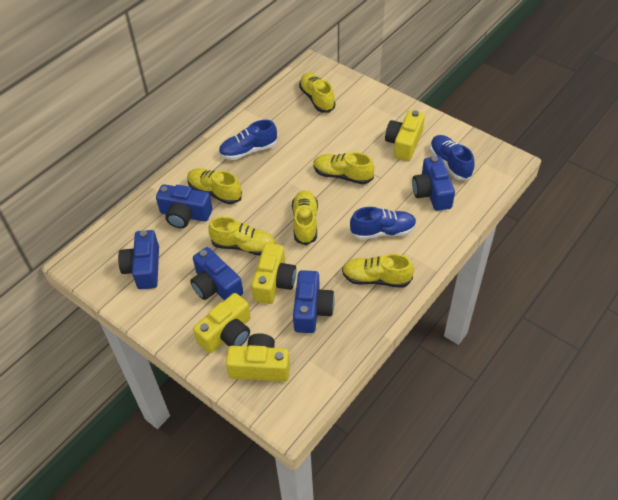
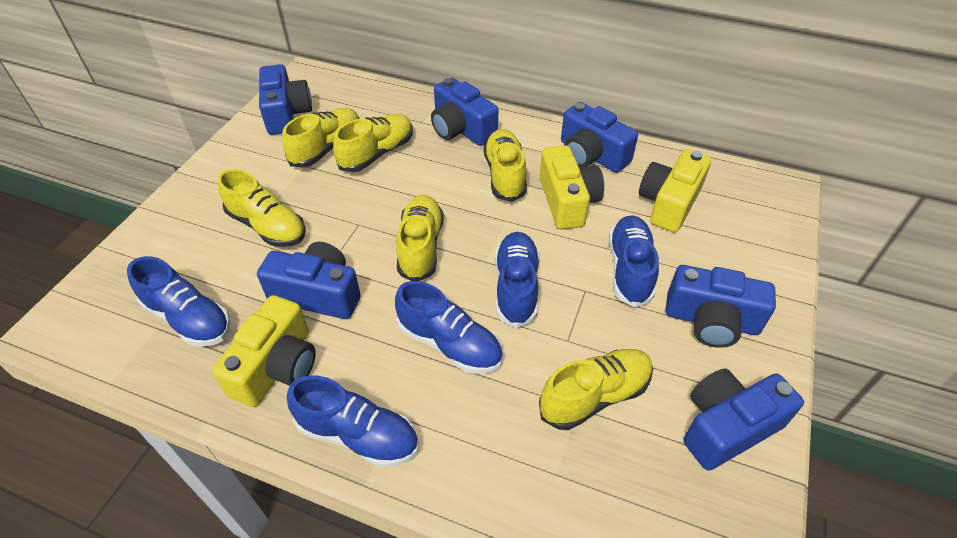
blue camera: 5 -> 6
blue shoe: 3 -> 5
yellow camera: 4 -> 3

